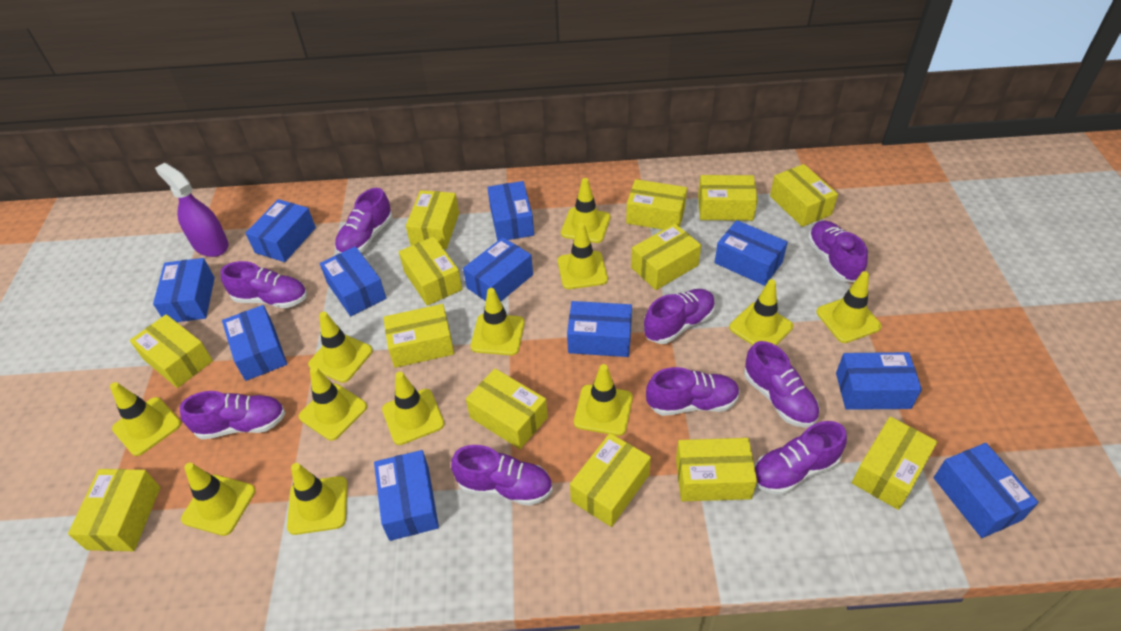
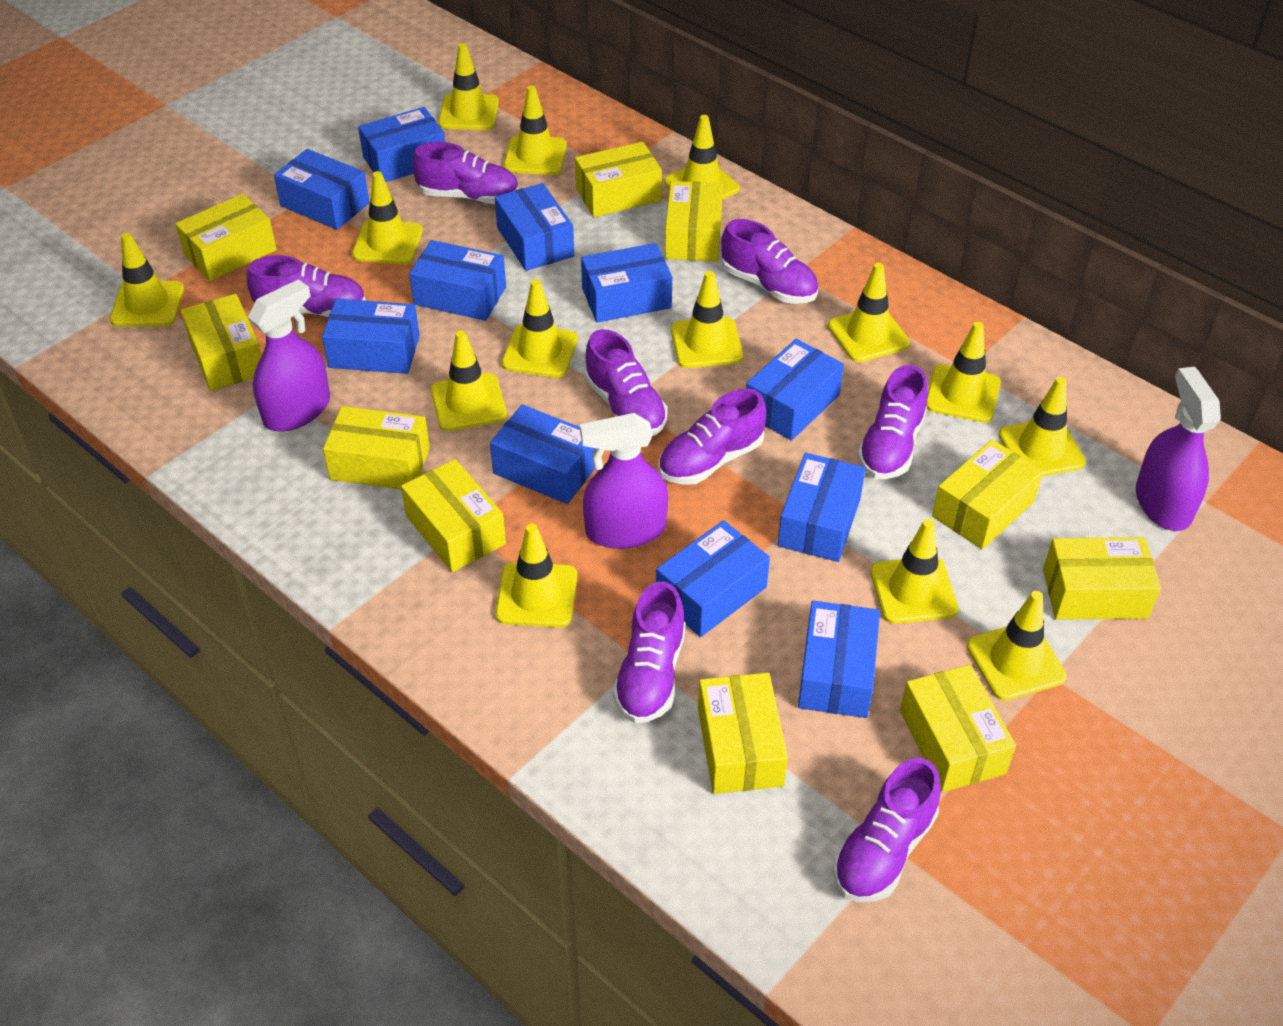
purple shoe: 9 -> 8
purple spray bottle: 1 -> 3
yellow box: 13 -> 10
yellow traffic cone: 12 -> 14

